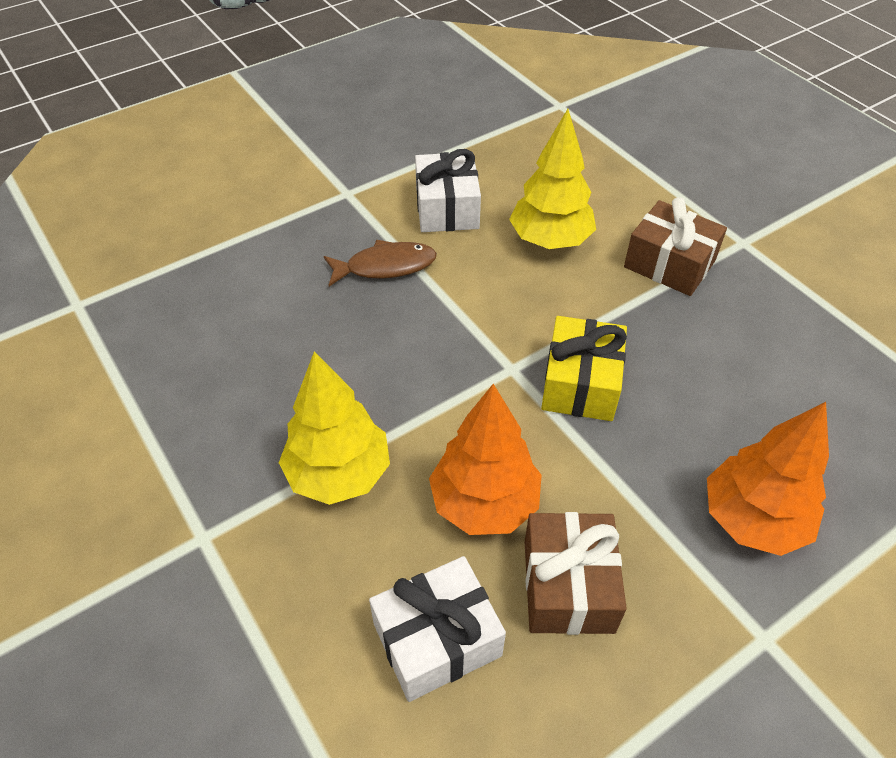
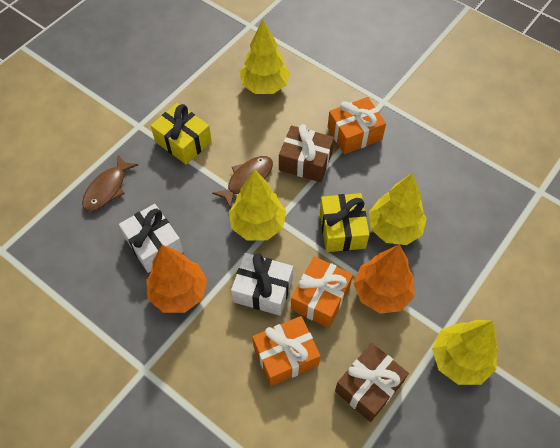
brown fish: 1 -> 2
orange gift: 0 -> 3
yellow gift: 1 -> 2
yellow tree: 2 -> 4

